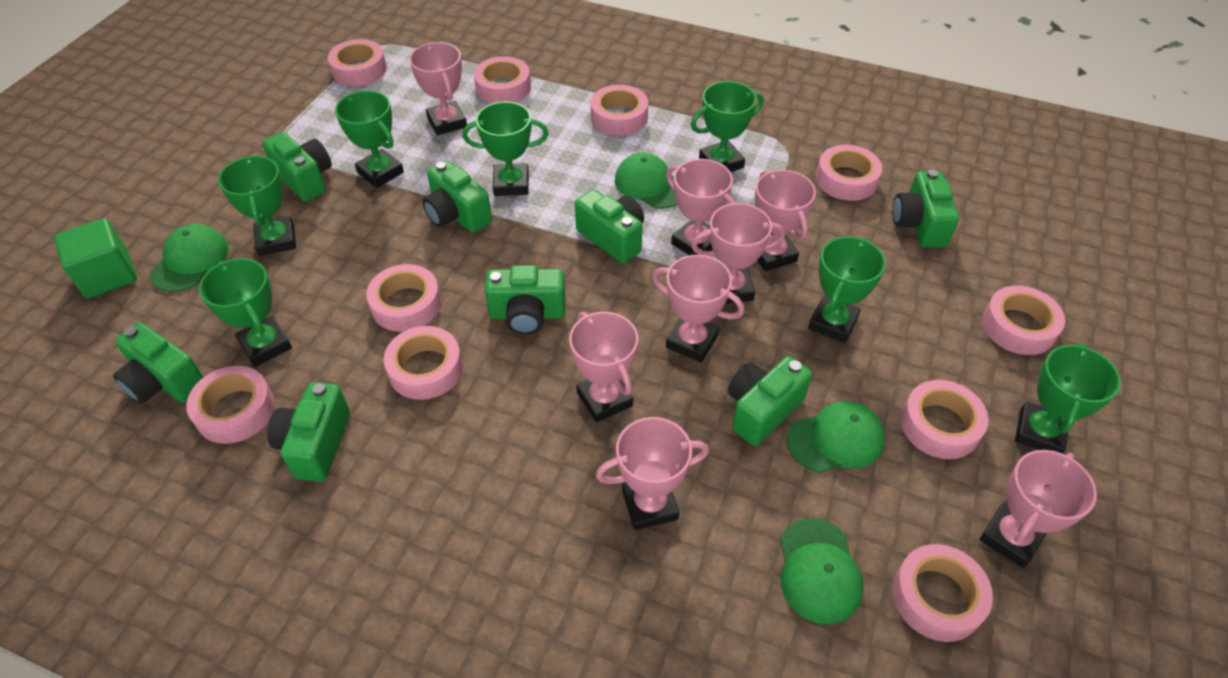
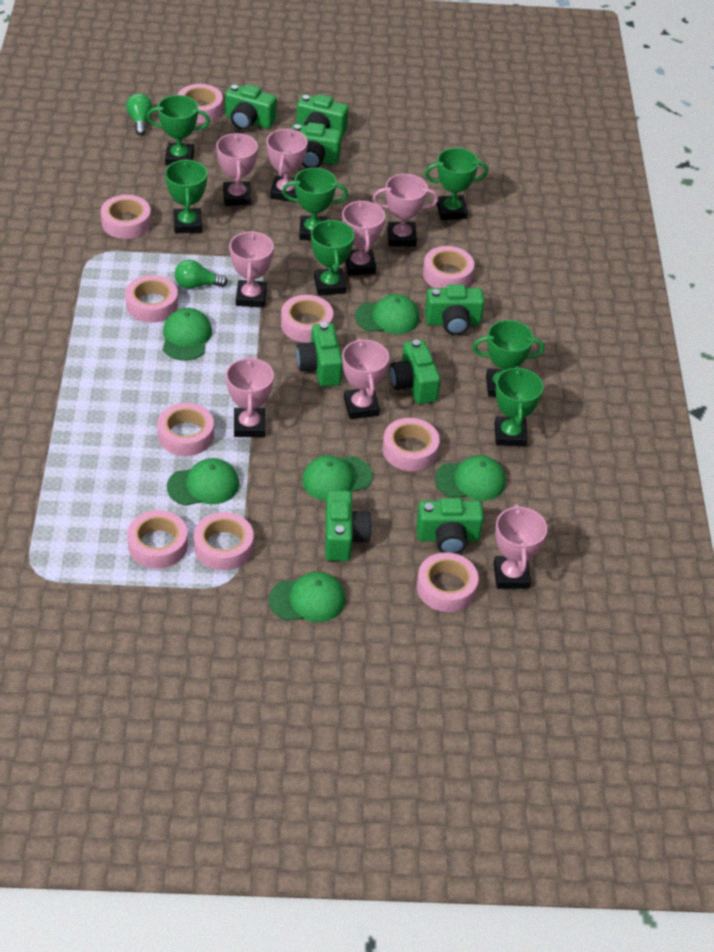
green cap: 4 -> 6
green cube: 1 -> 0
green light bulb: 0 -> 2

